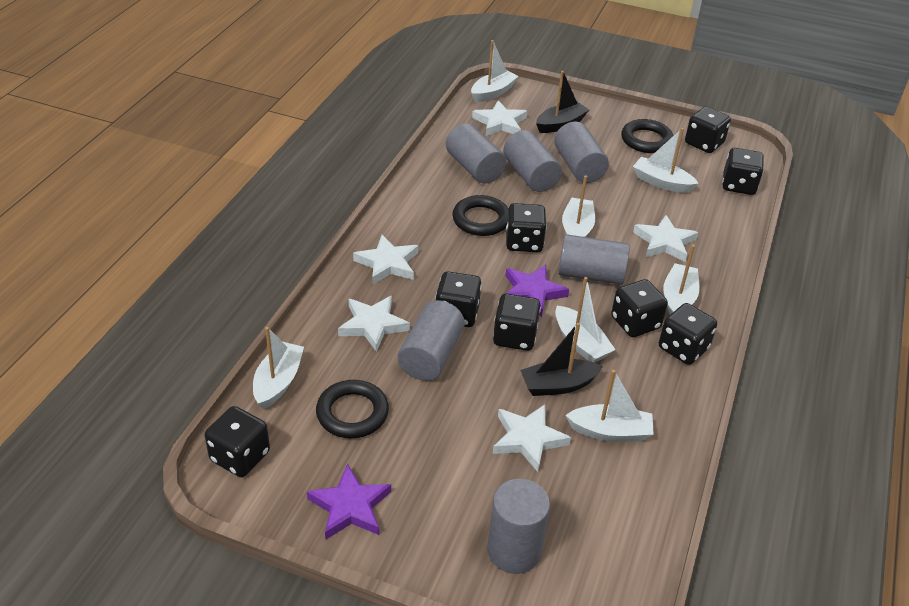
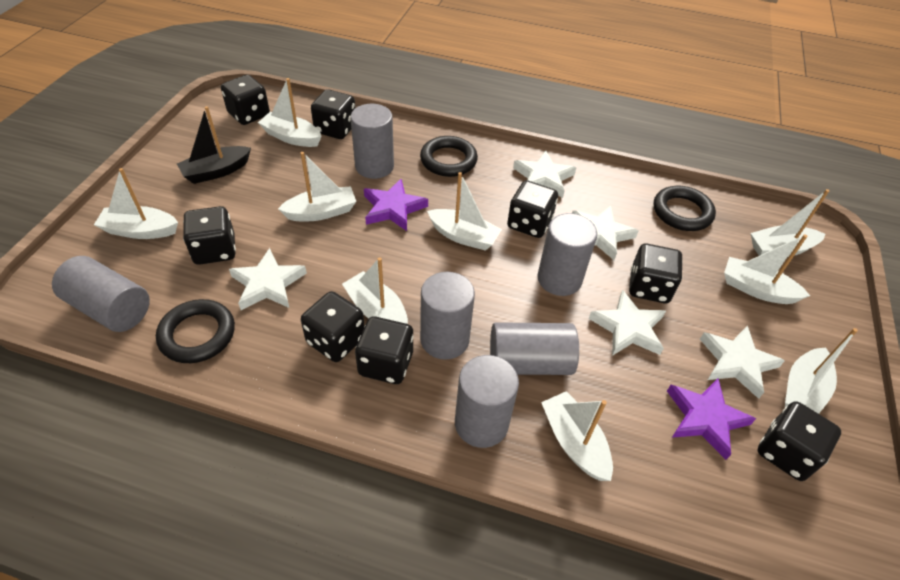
black boat: 2 -> 1
white boat: 7 -> 9

